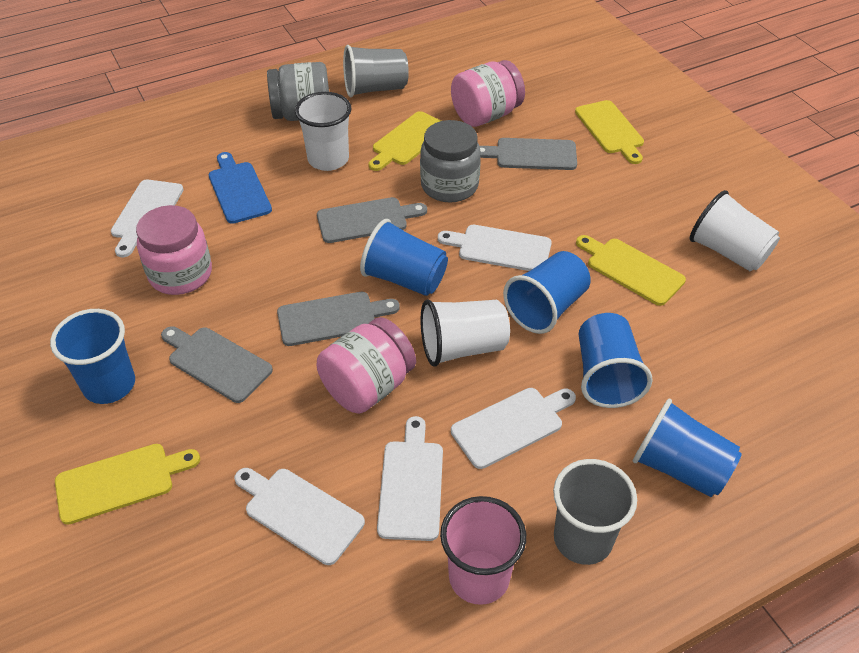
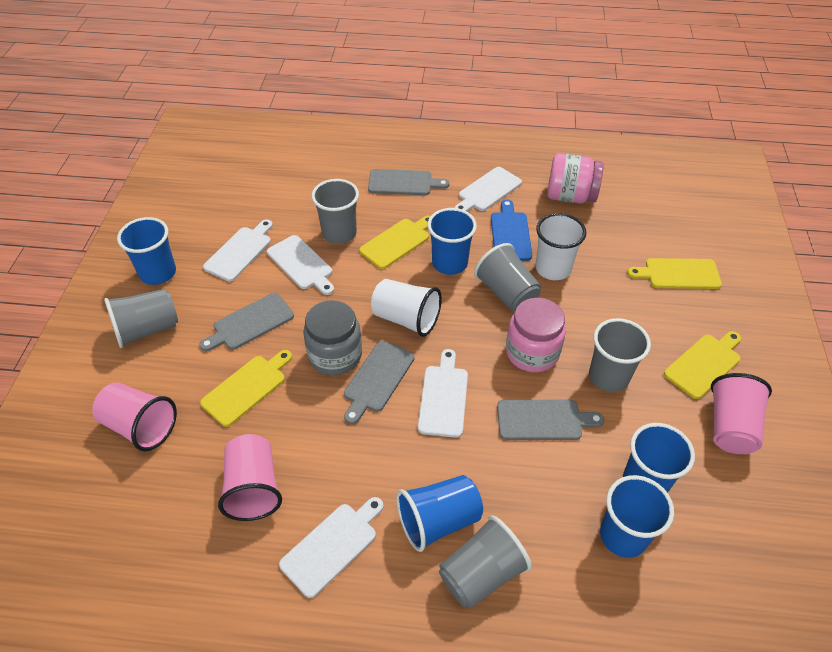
grey cup: 2 -> 5
grey jar: 2 -> 1
pink cup: 1 -> 3
pink jar: 3 -> 2
white cup: 3 -> 2

